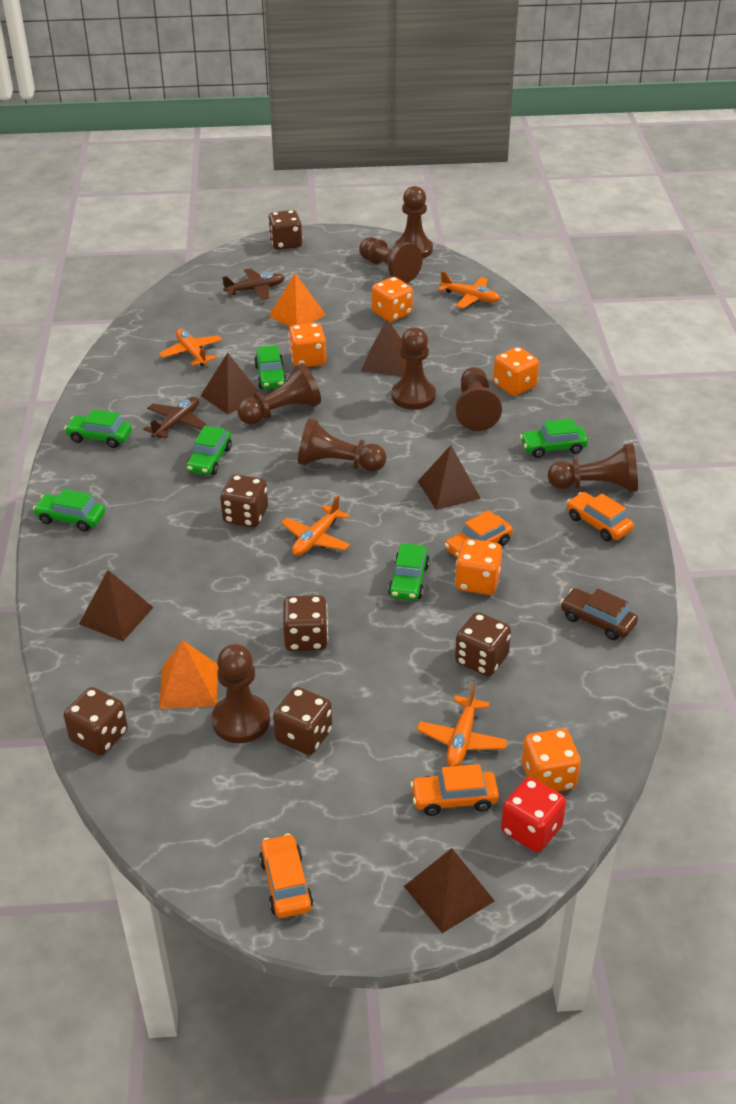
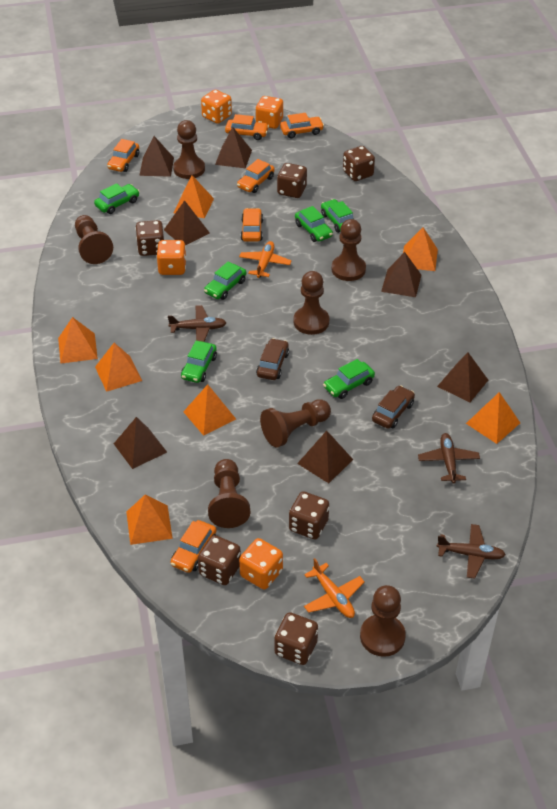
brown car: 1 -> 2
brown pawn: 8 -> 7
brown plane: 2 -> 3
brown pyramid: 5 -> 7
orange car: 4 -> 6
orange dice: 5 -> 4
orange plane: 4 -> 2
orange pyramid: 2 -> 7
red dice: 1 -> 0

